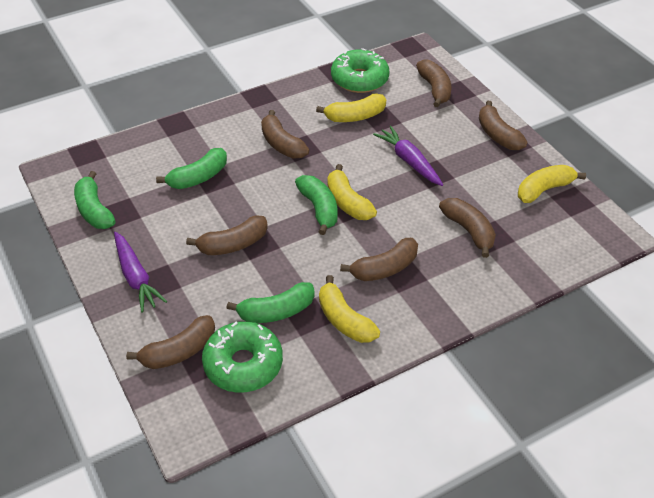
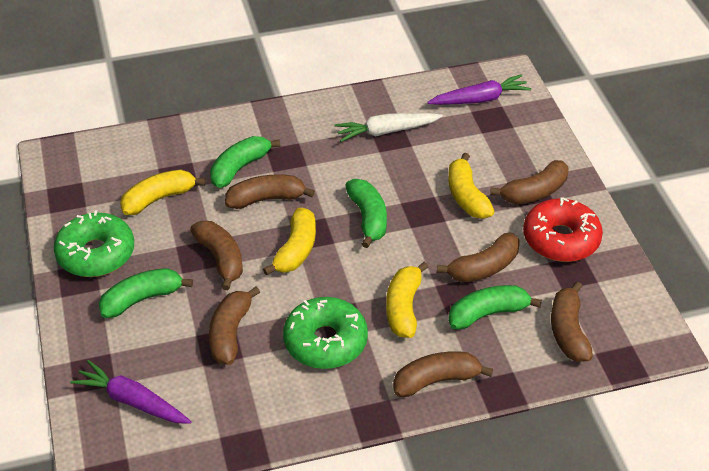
red donut: 0 -> 1
white carrot: 0 -> 1

